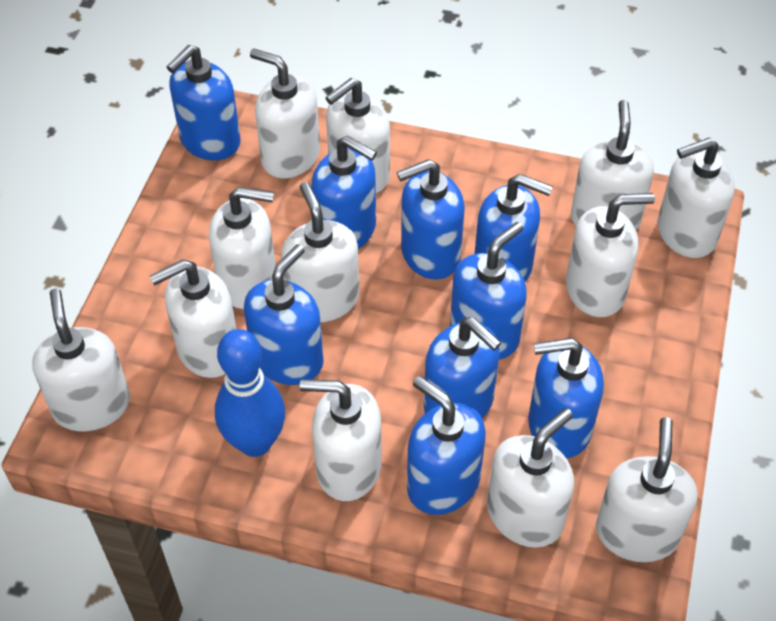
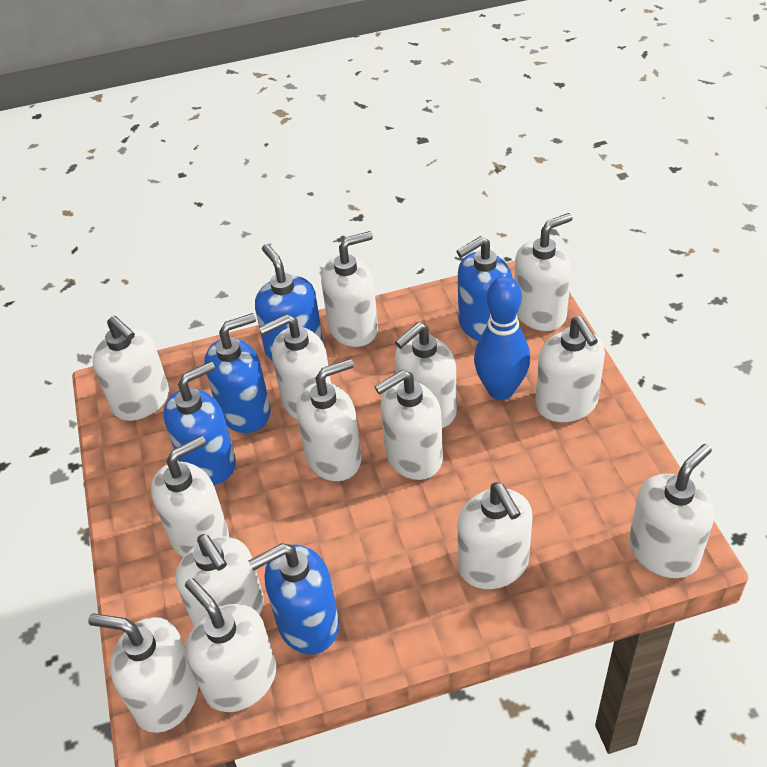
blue soap dispenser: 9 -> 5
white soap dispenser: 12 -> 14

